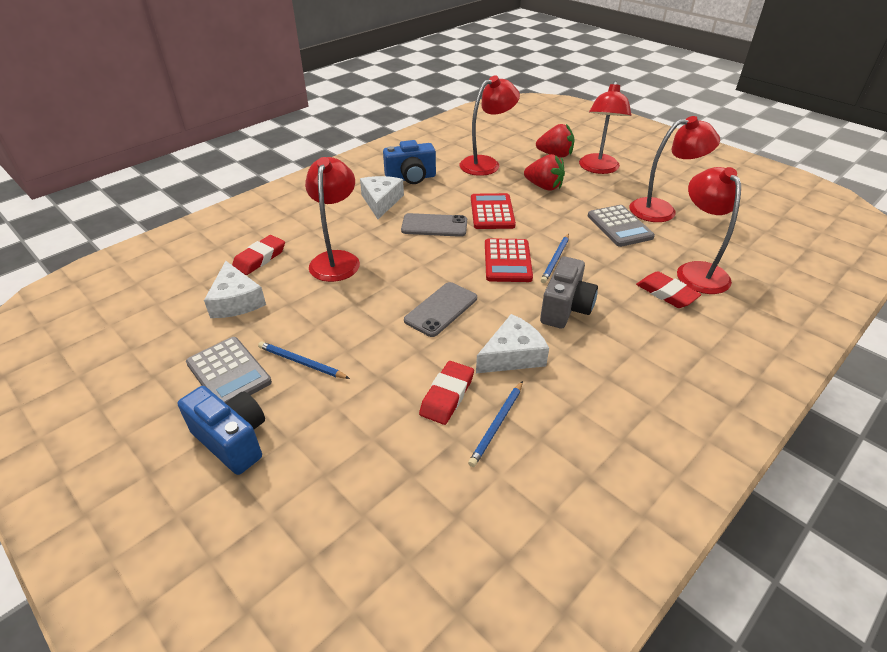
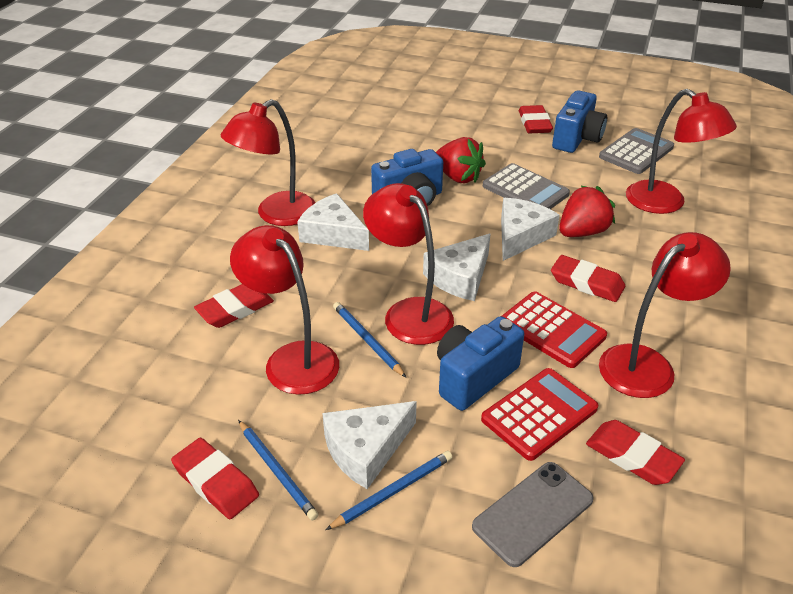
blue camera: 2 -> 3
grey camera: 1 -> 0
grey phone: 2 -> 1
red eraser: 3 -> 5
white cheese: 3 -> 4

